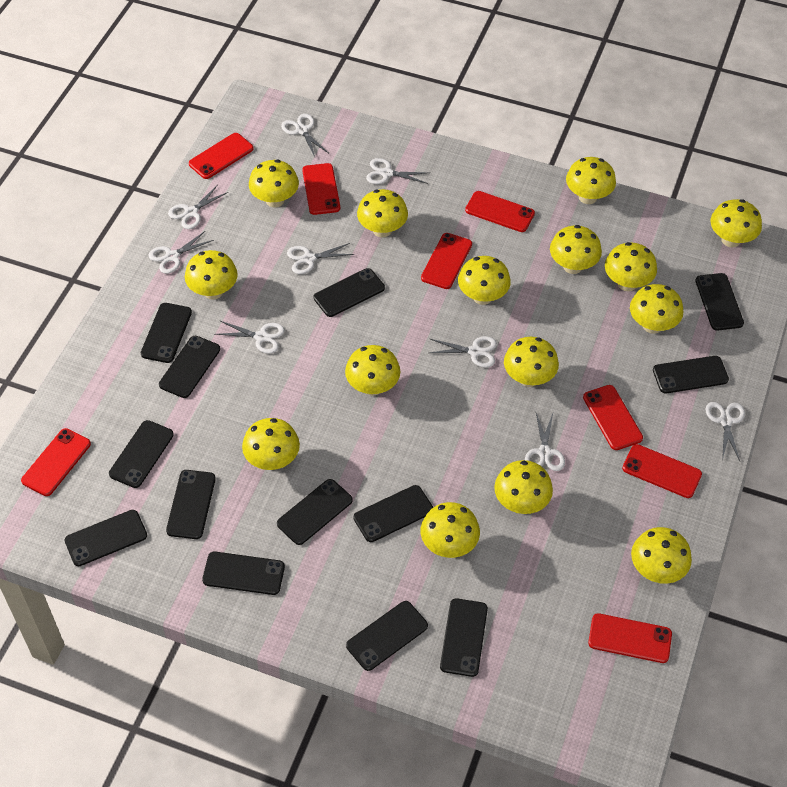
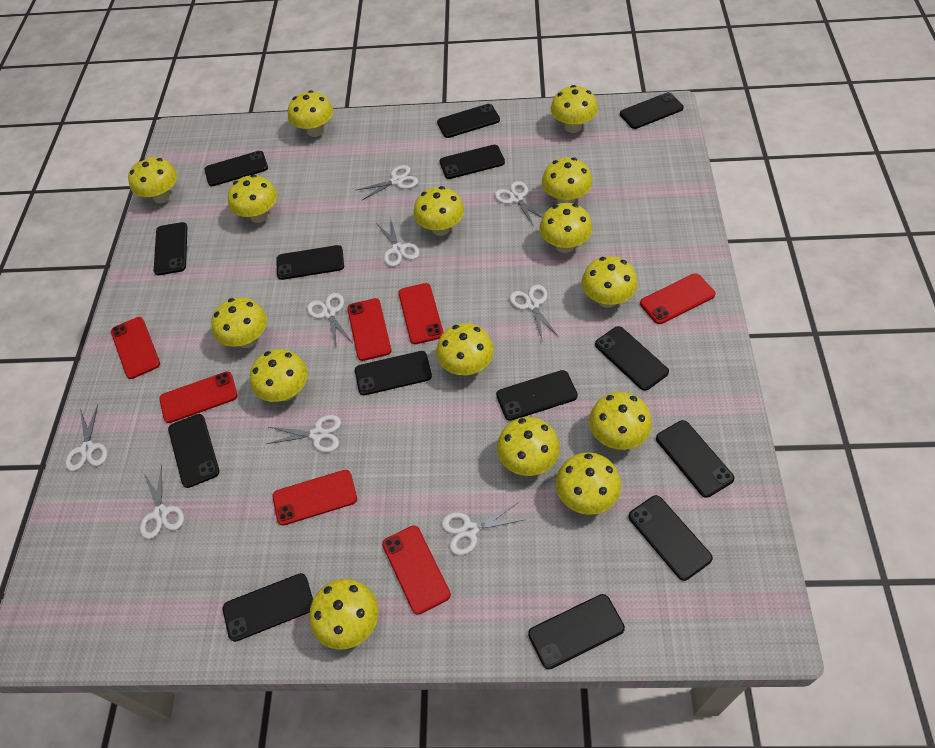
black phone: 13 -> 14
red phone: 8 -> 7

